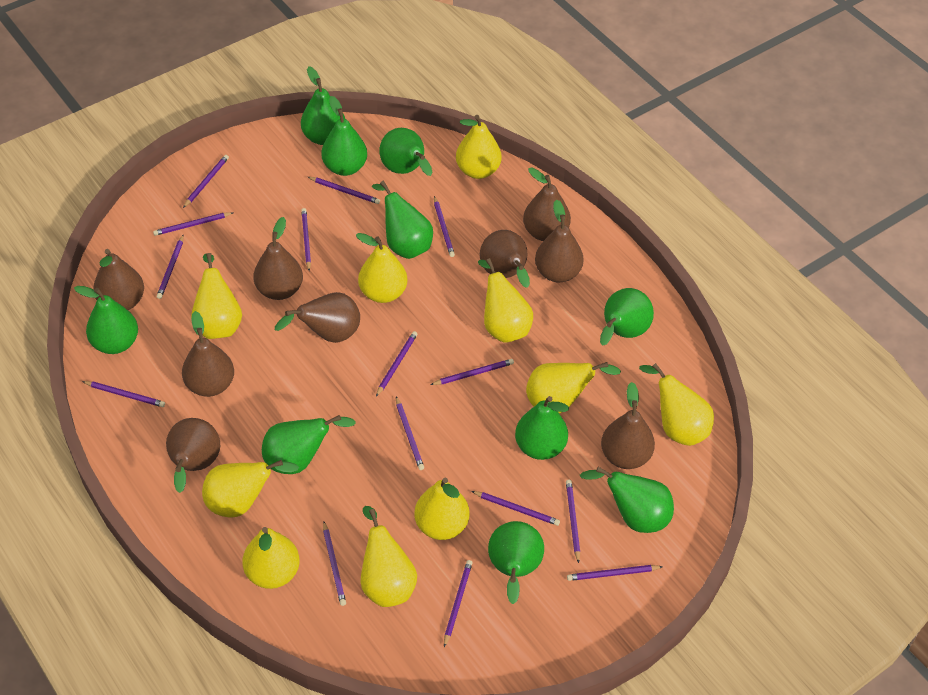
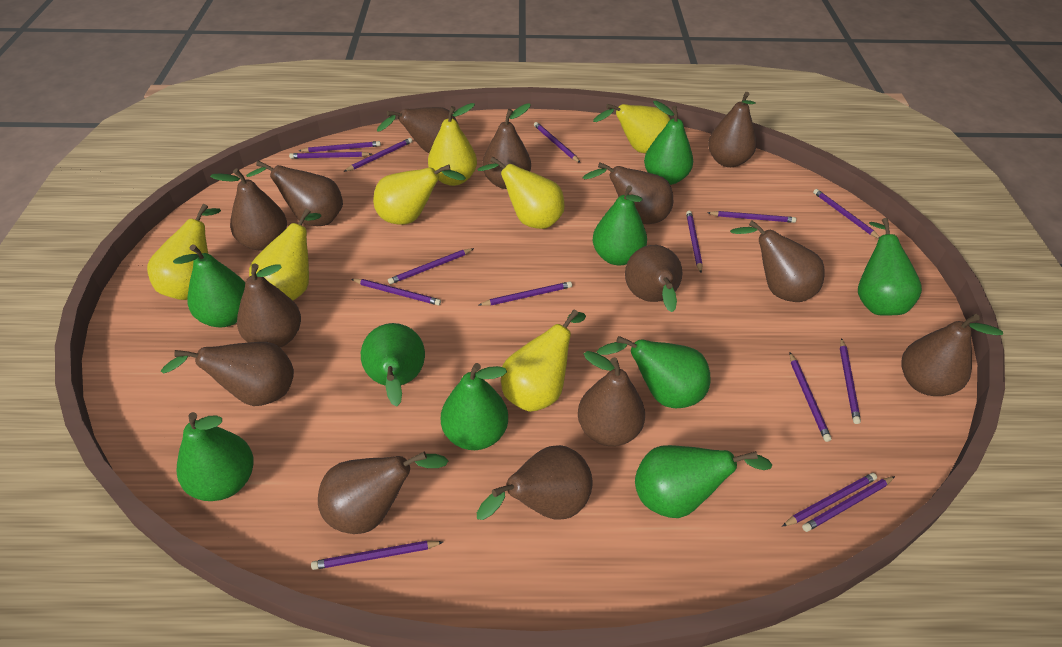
brown pear: 9 -> 14
green pear: 10 -> 9
yellow pear: 10 -> 7

